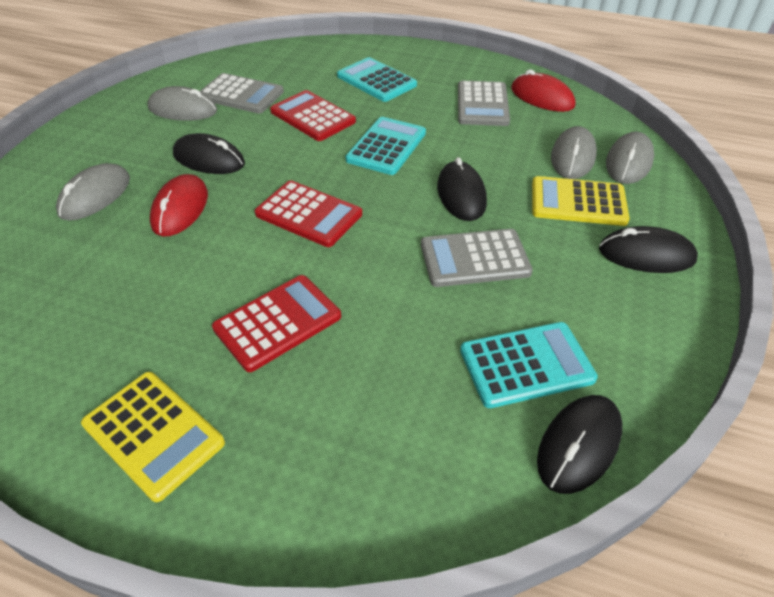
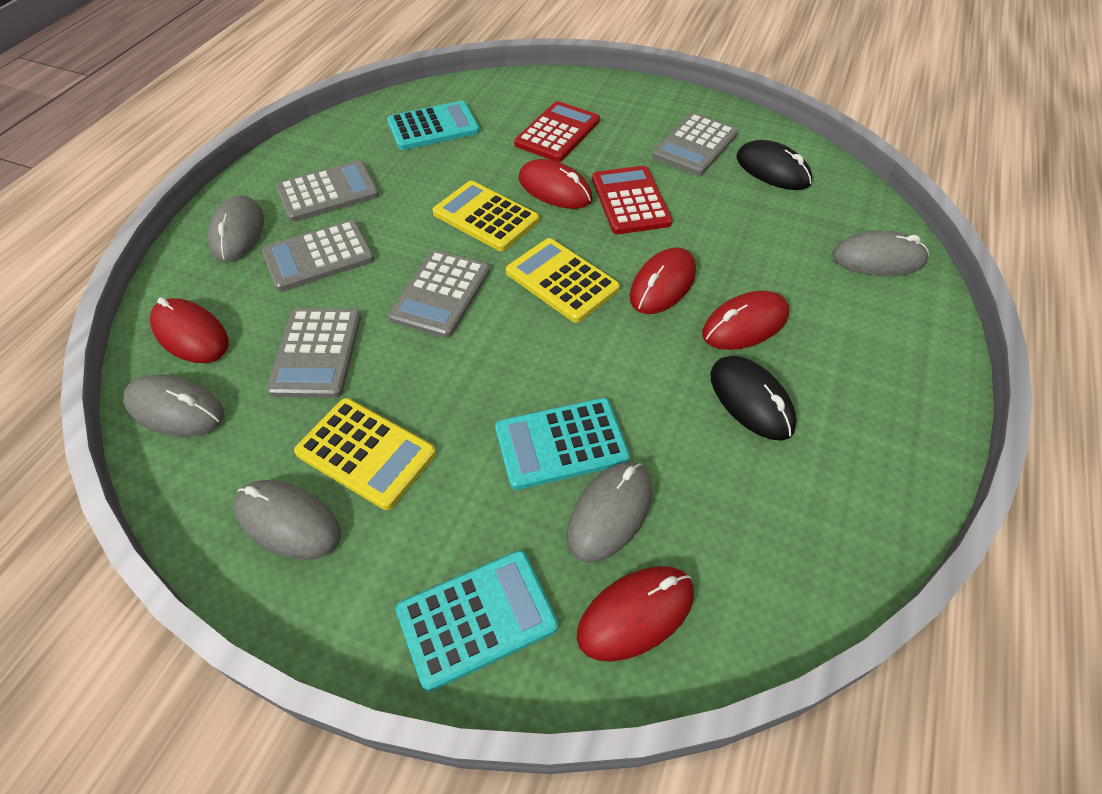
black mouse: 4 -> 2
grey calculator: 3 -> 5
grey mouse: 4 -> 5
red calculator: 3 -> 2
red mouse: 2 -> 5
yellow calculator: 2 -> 3

